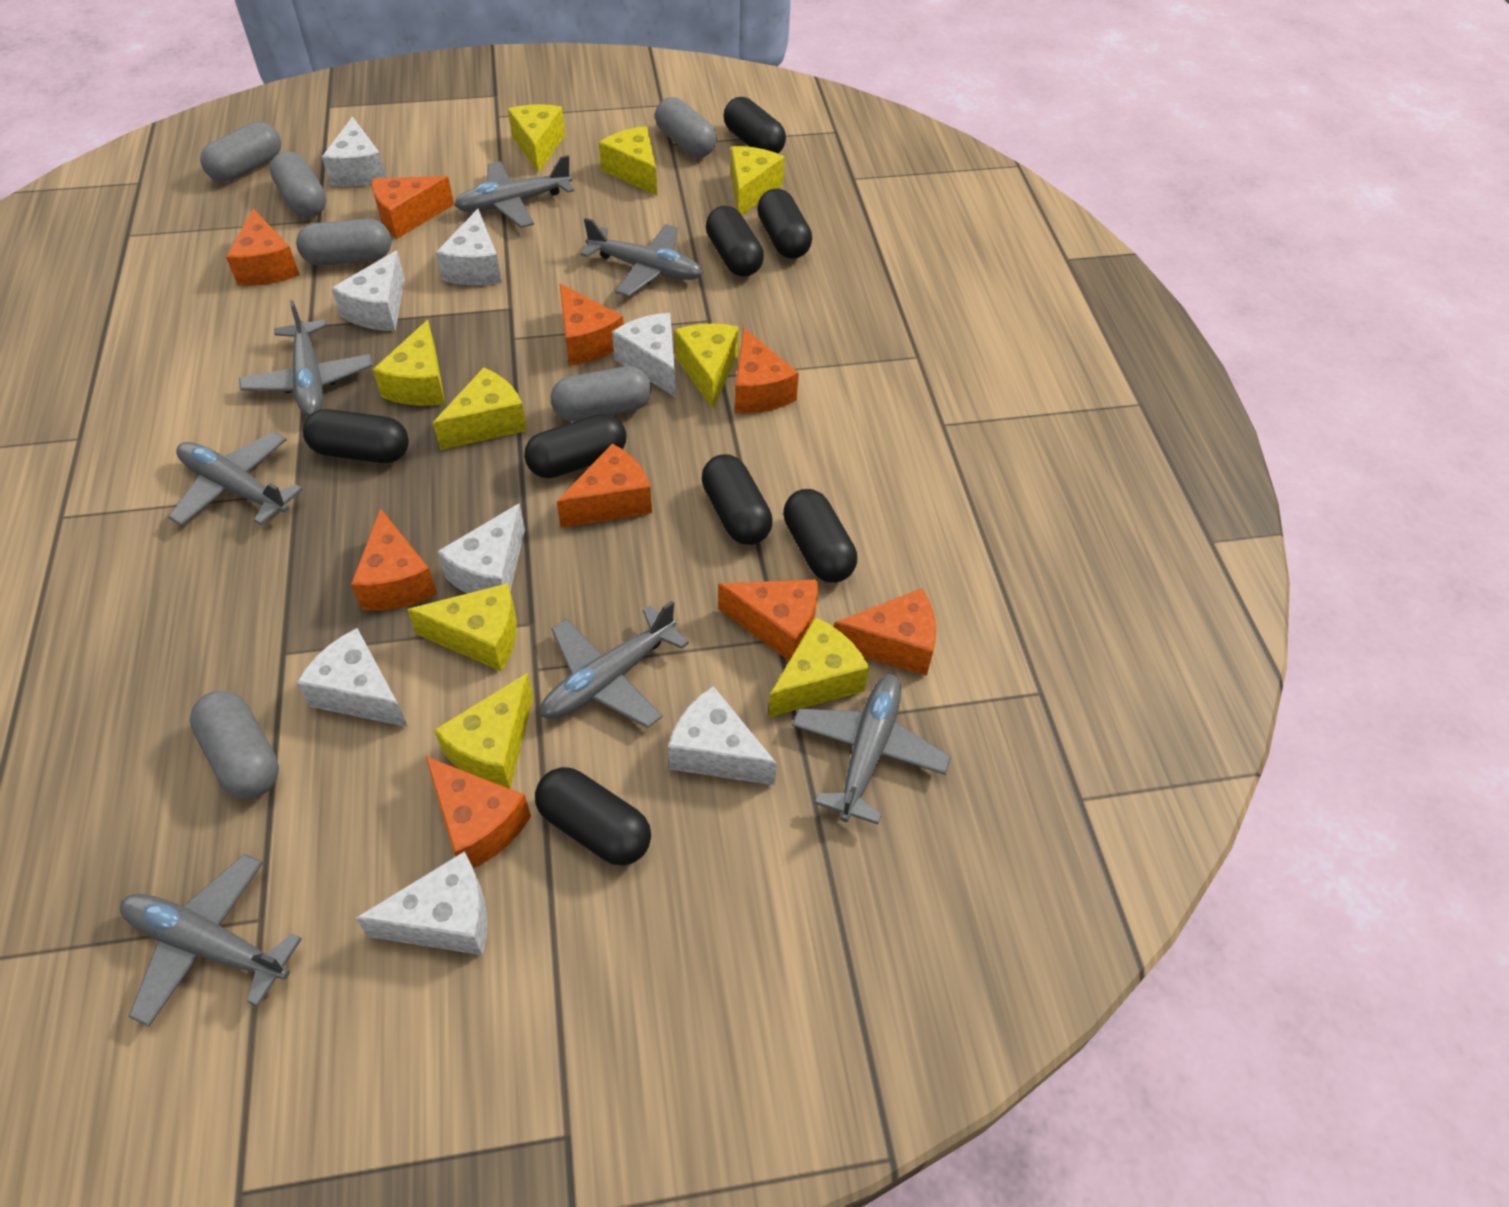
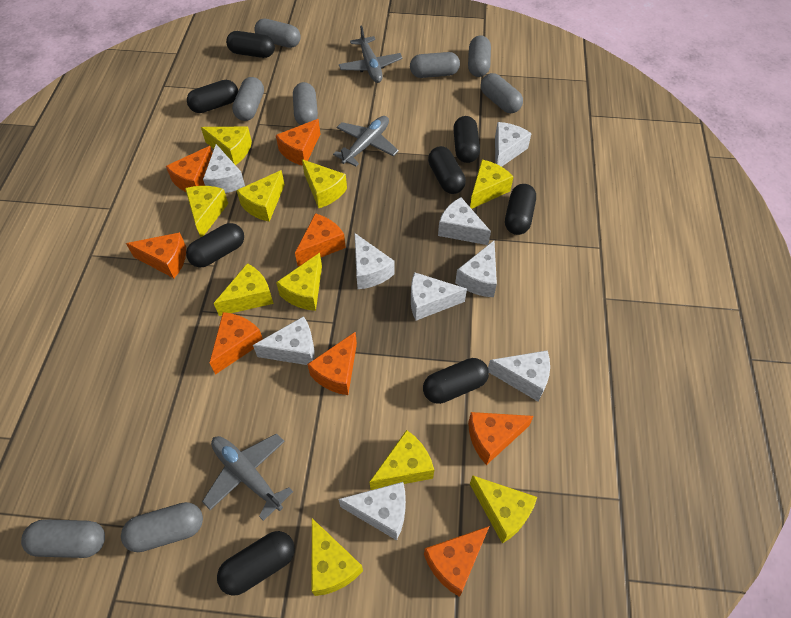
grey capsule: 6 -> 8
grey plane: 7 -> 3
orange cheese: 9 -> 8
white cheese: 8 -> 9
yellow cheese: 9 -> 10

